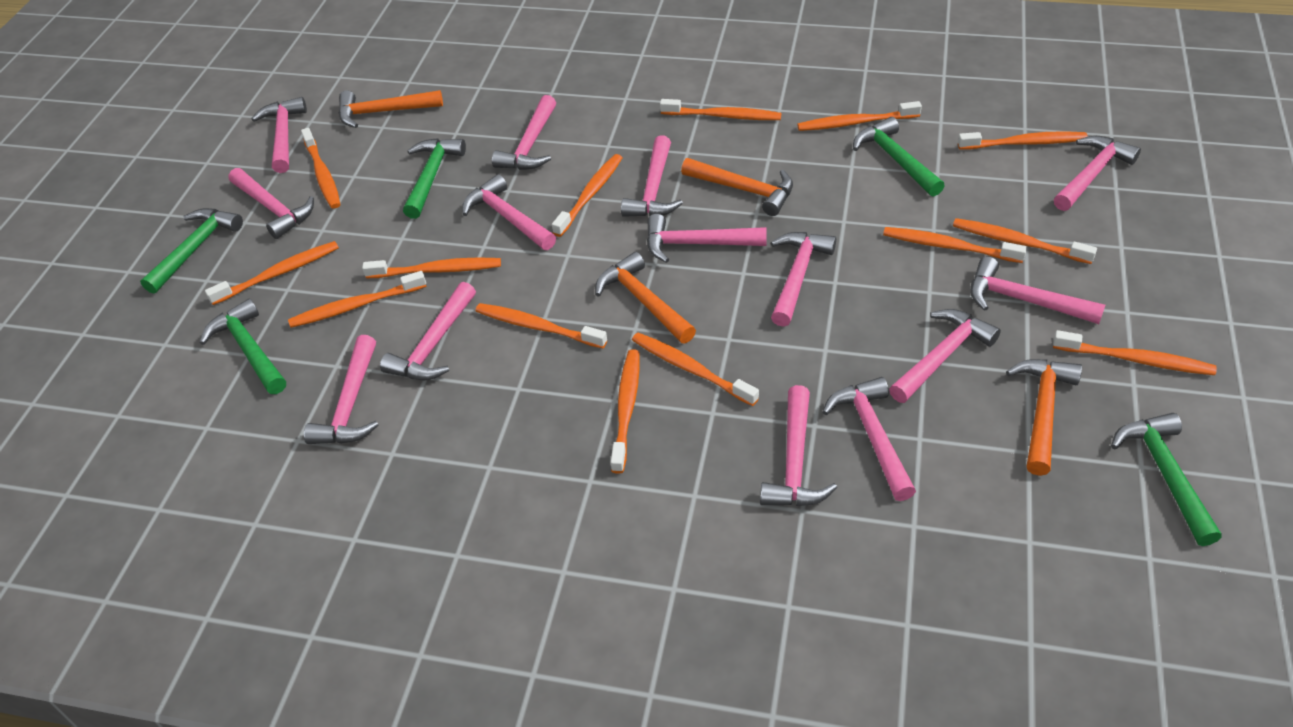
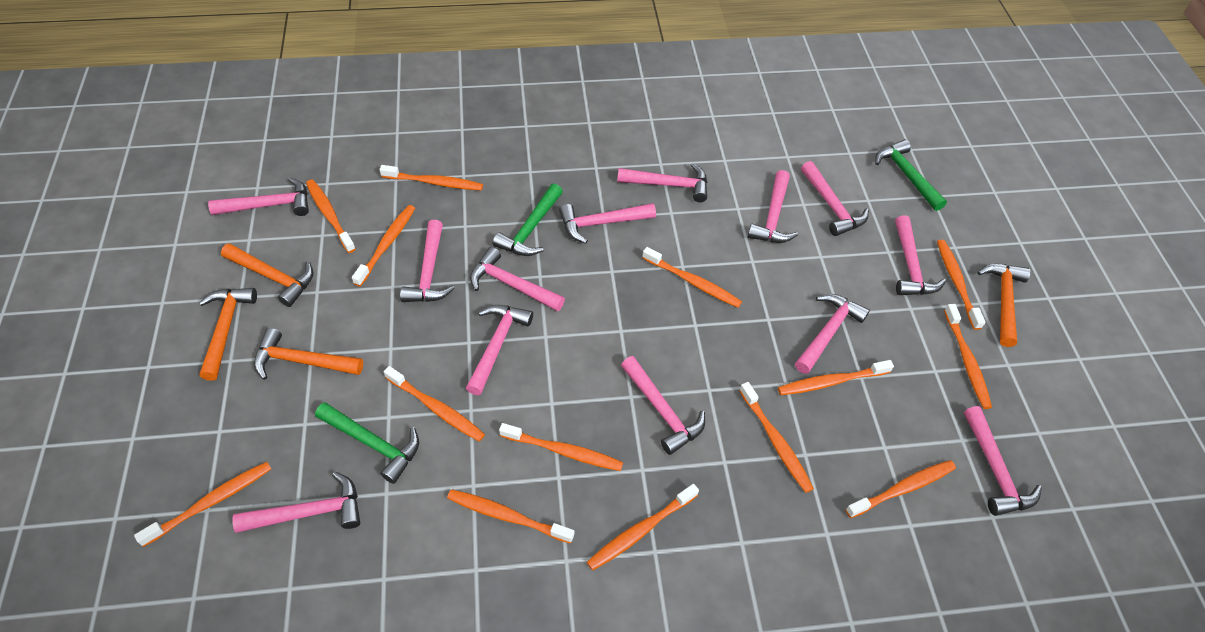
green hammer: 5 -> 3
pink hammer: 14 -> 13

